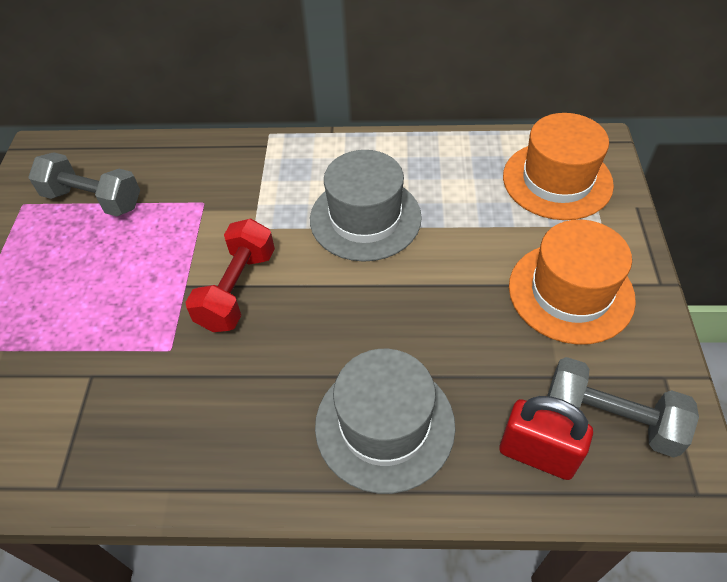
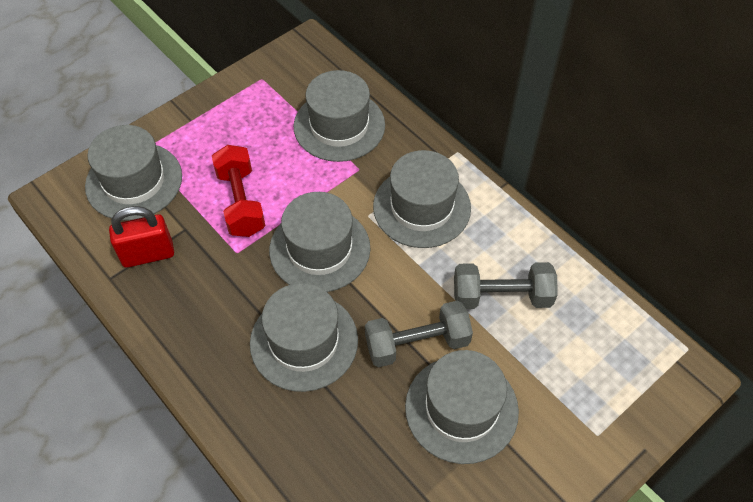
grey hat: 2 -> 6
orange hat: 2 -> 0

